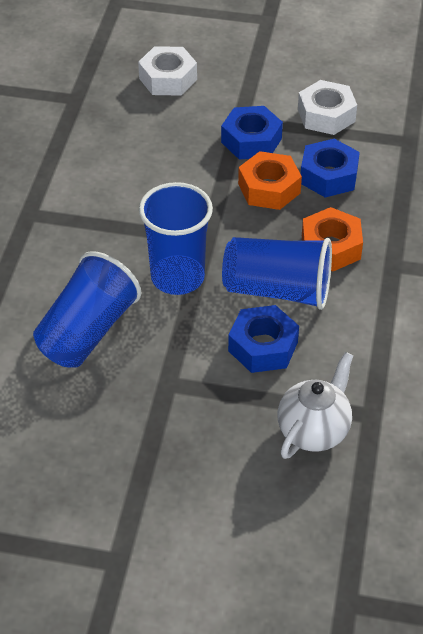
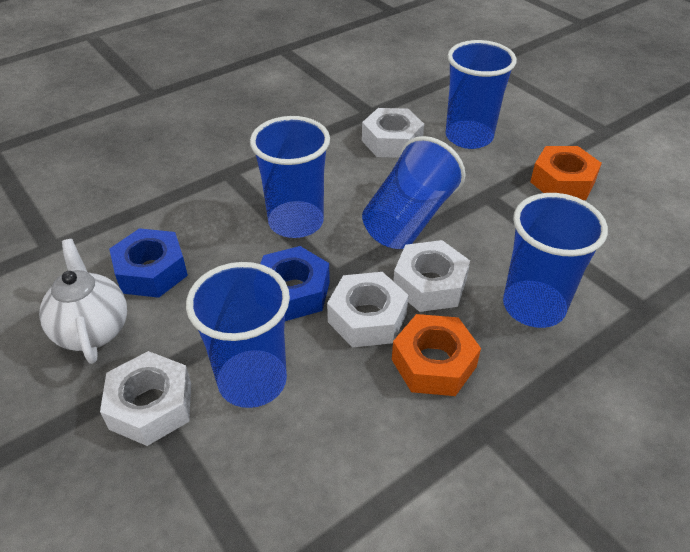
blue cup: 3 -> 5
blue nut: 3 -> 2
white nut: 2 -> 4

